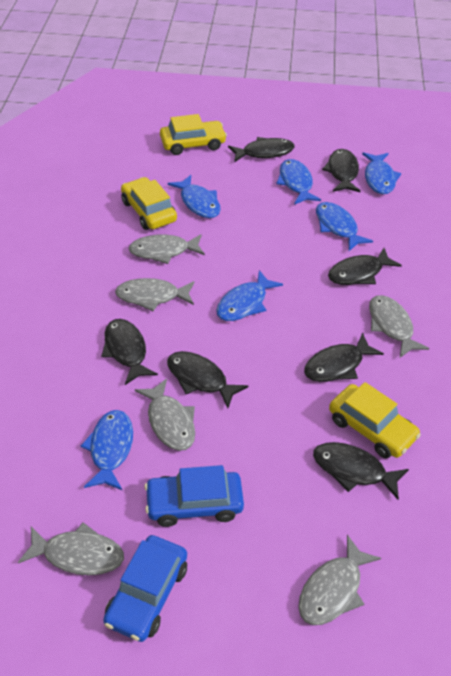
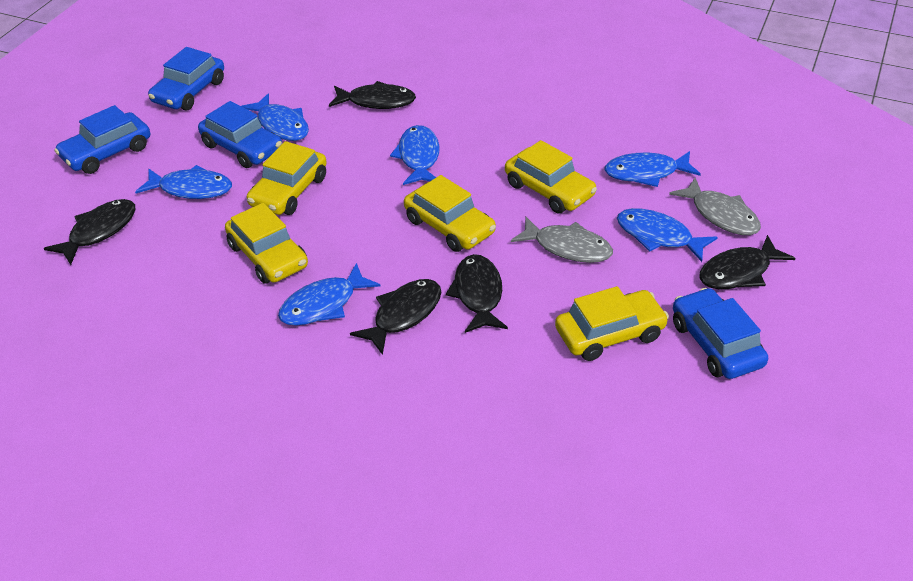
black fish: 7 -> 5
blue car: 2 -> 4
grey fish: 6 -> 2
yellow car: 3 -> 5

